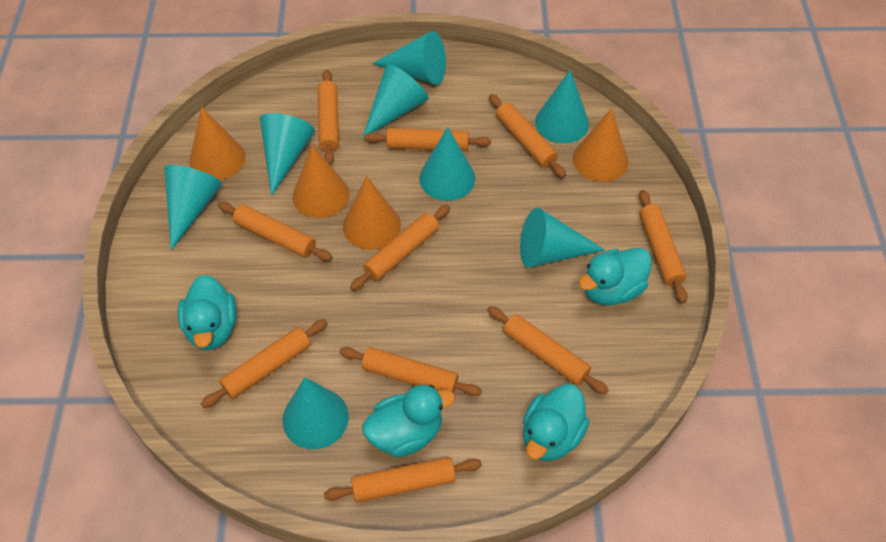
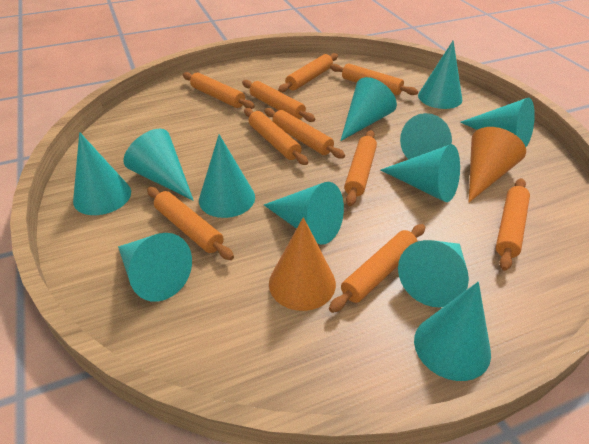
orange cone: 4 -> 2
turquoise cone: 8 -> 12
turquoise duck: 4 -> 0

